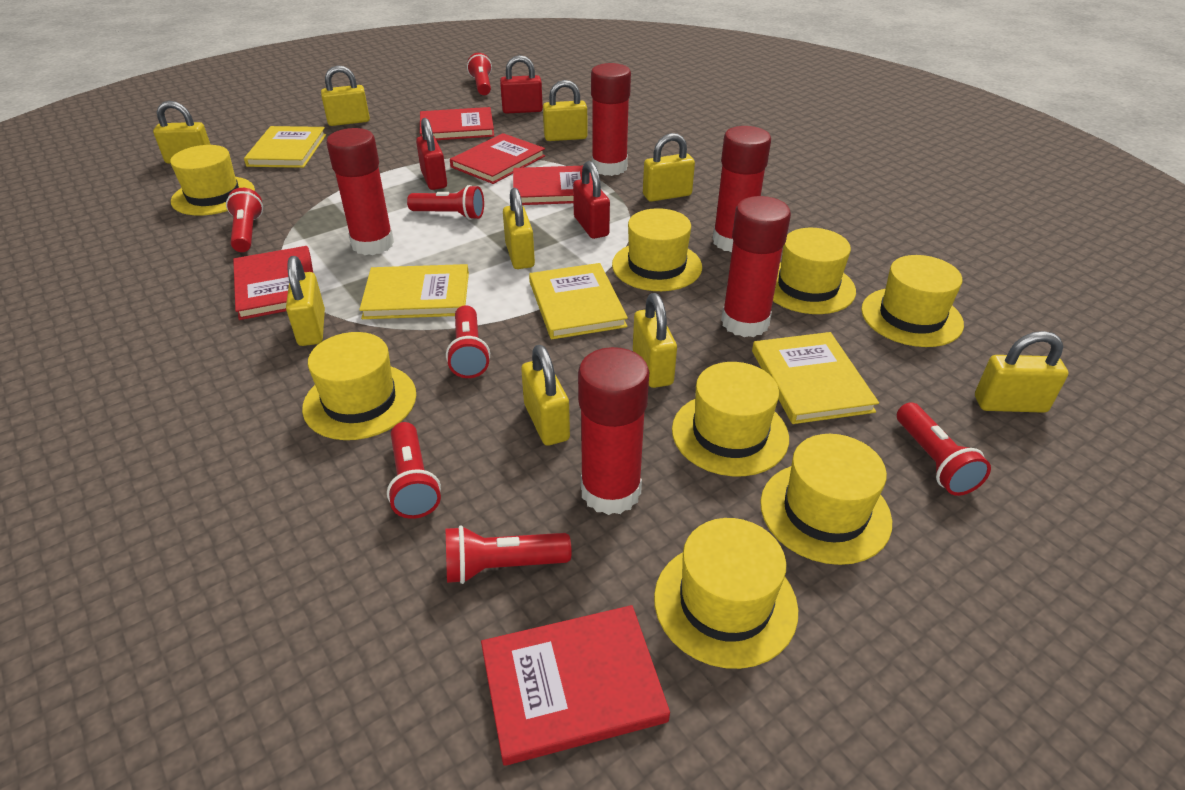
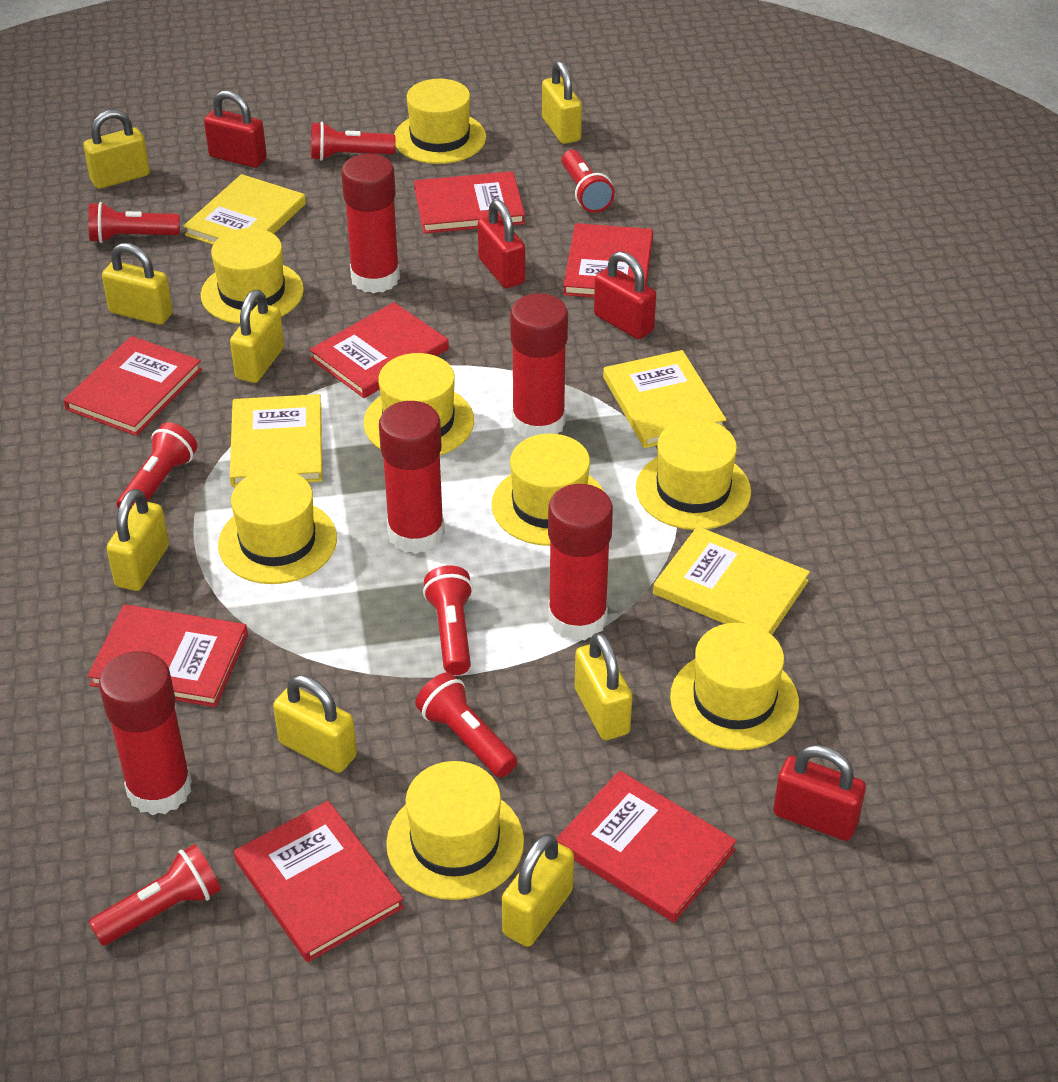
red book: 5 -> 7
red padlock: 3 -> 4
yellow padlock: 9 -> 8

